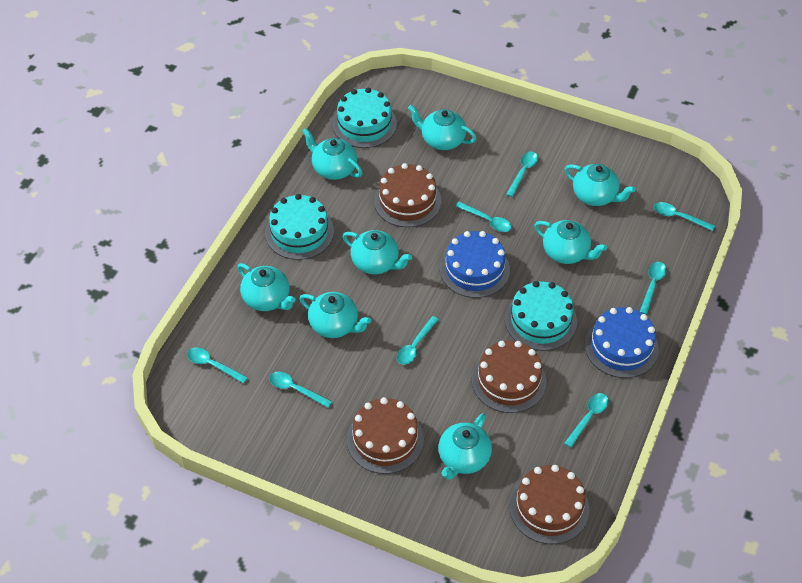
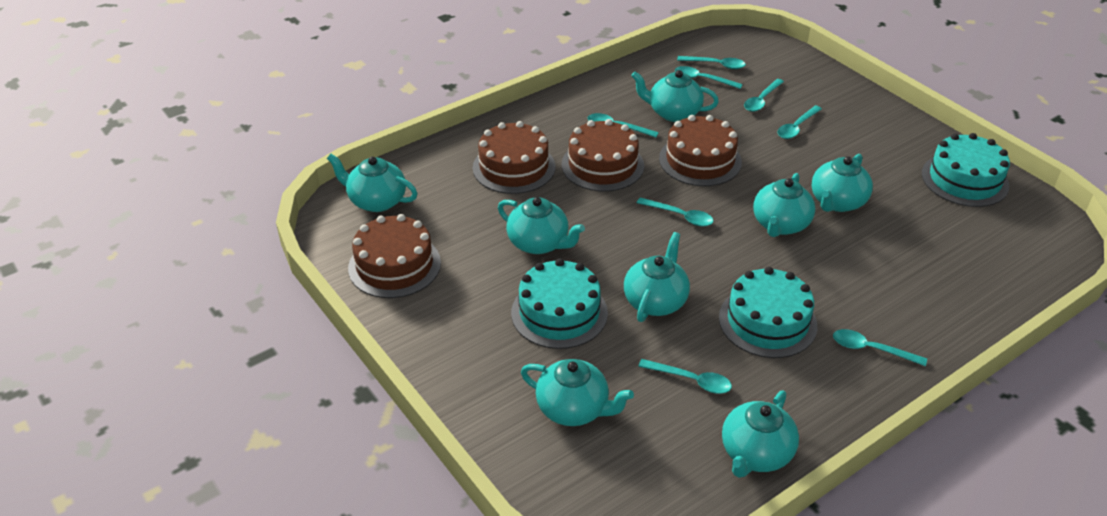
blue cake: 2 -> 0

